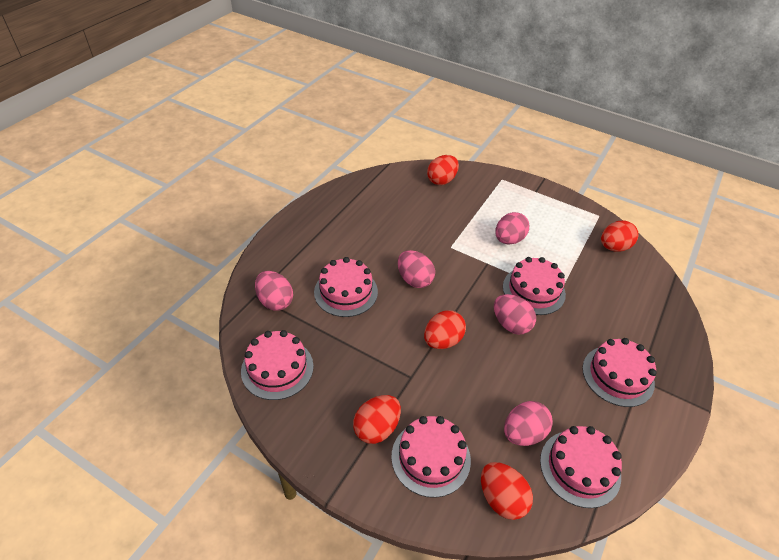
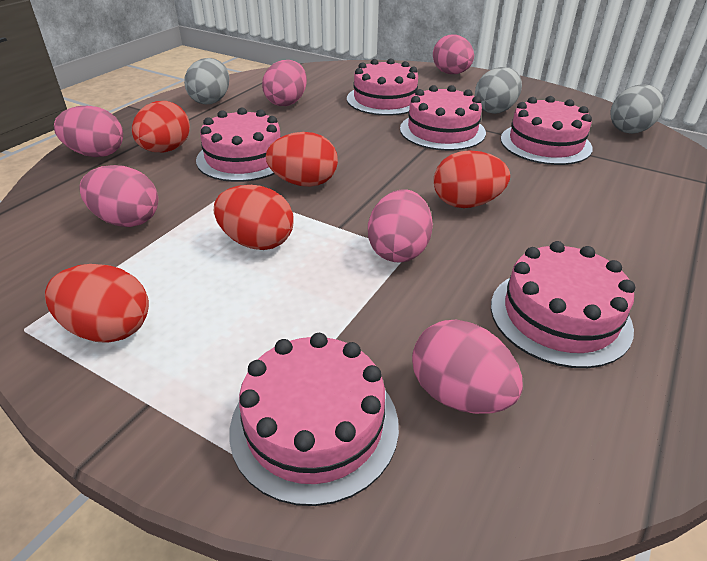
grey egg: 0 -> 3
pink egg: 5 -> 6

